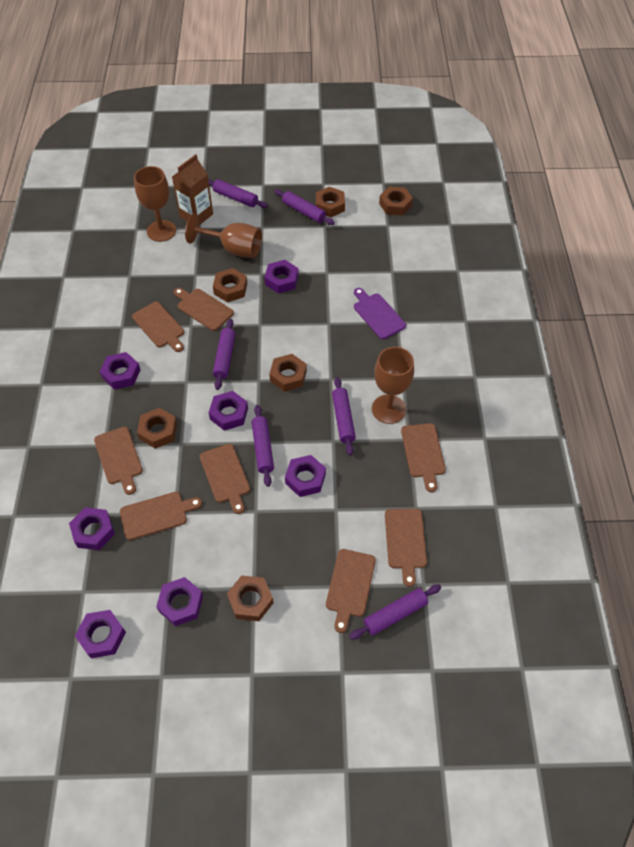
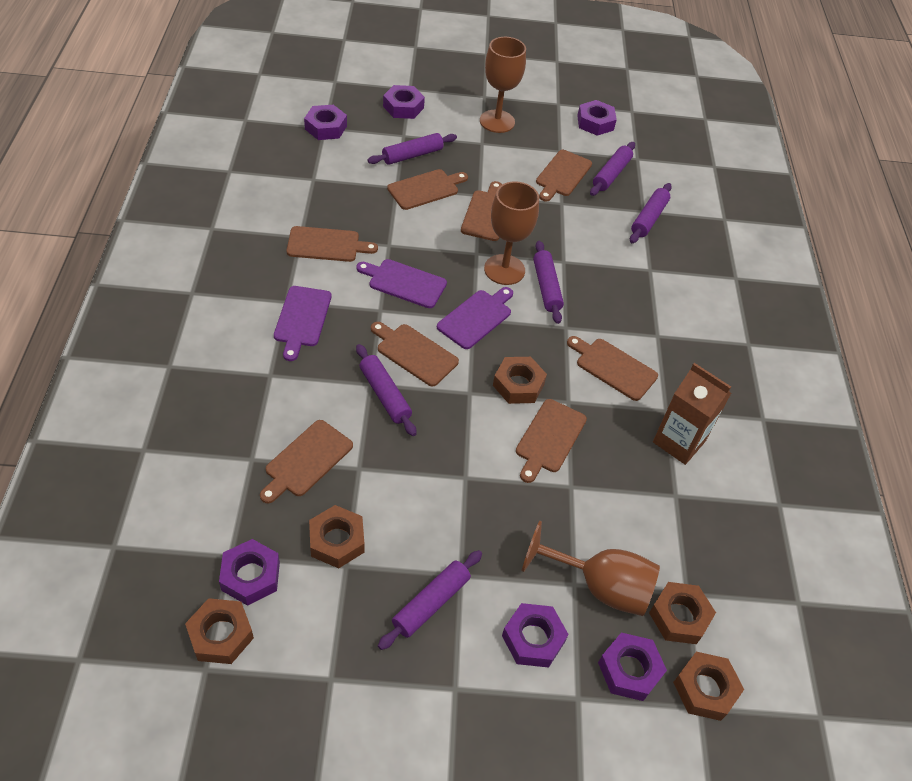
brown nut: 6 -> 5
purple cutting board: 1 -> 3
purple nut: 7 -> 6

